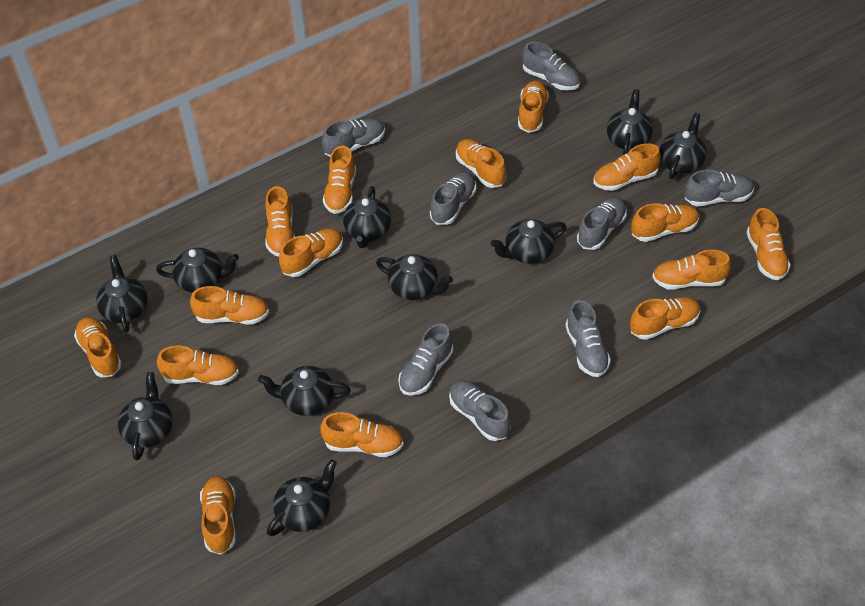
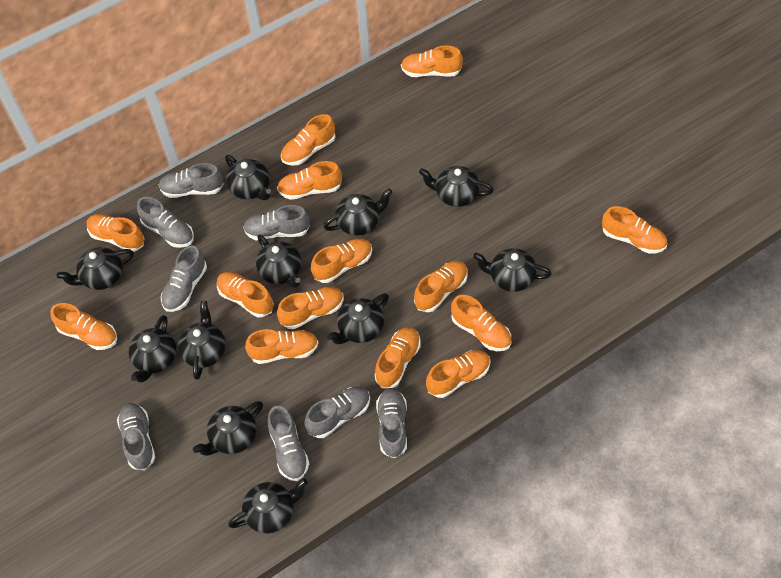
black teapot: 10 -> 11
orange shoe: 15 -> 14

